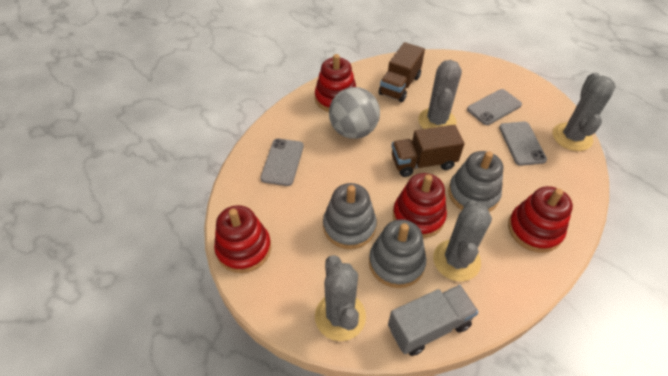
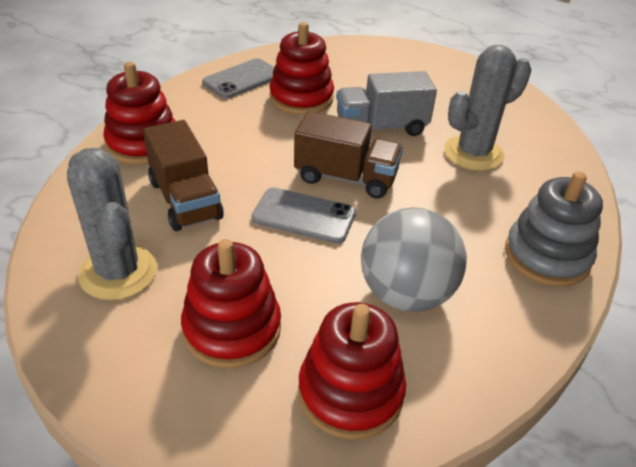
grey cactus: 4 -> 2
grey phone: 3 -> 2
grey stacking toy: 3 -> 1

